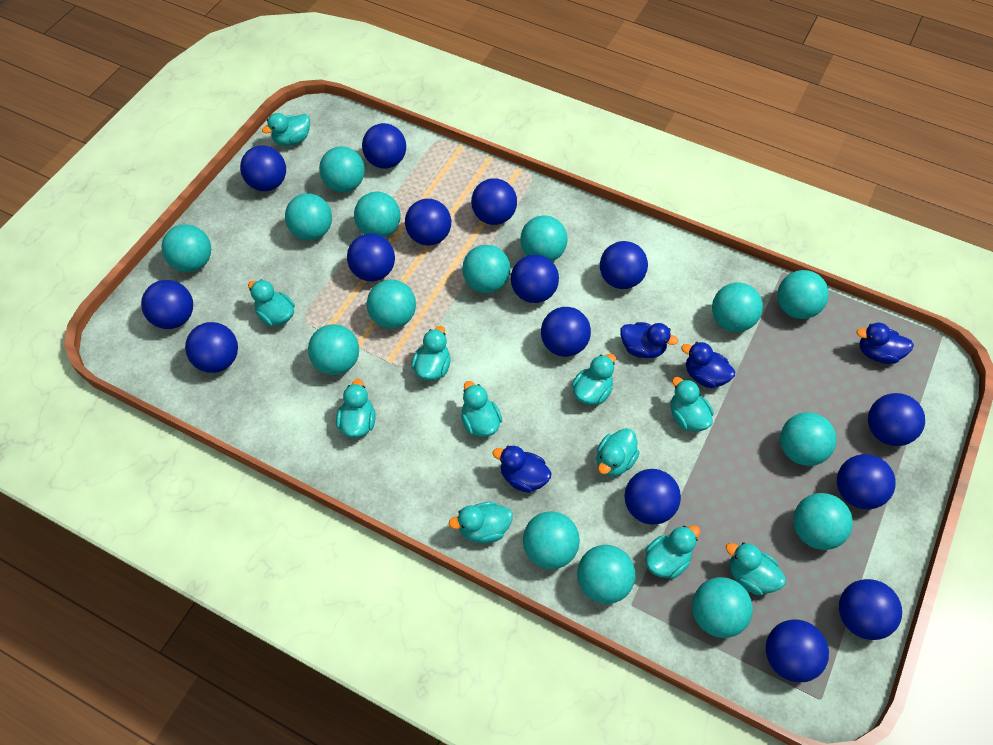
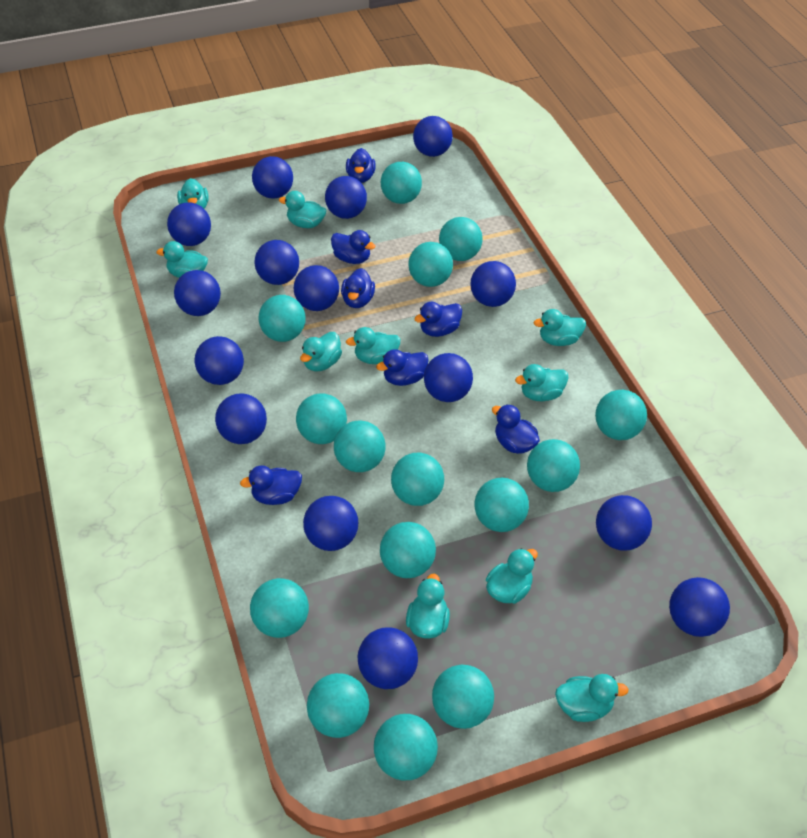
blue duck: 4 -> 7
turquoise duck: 11 -> 10

